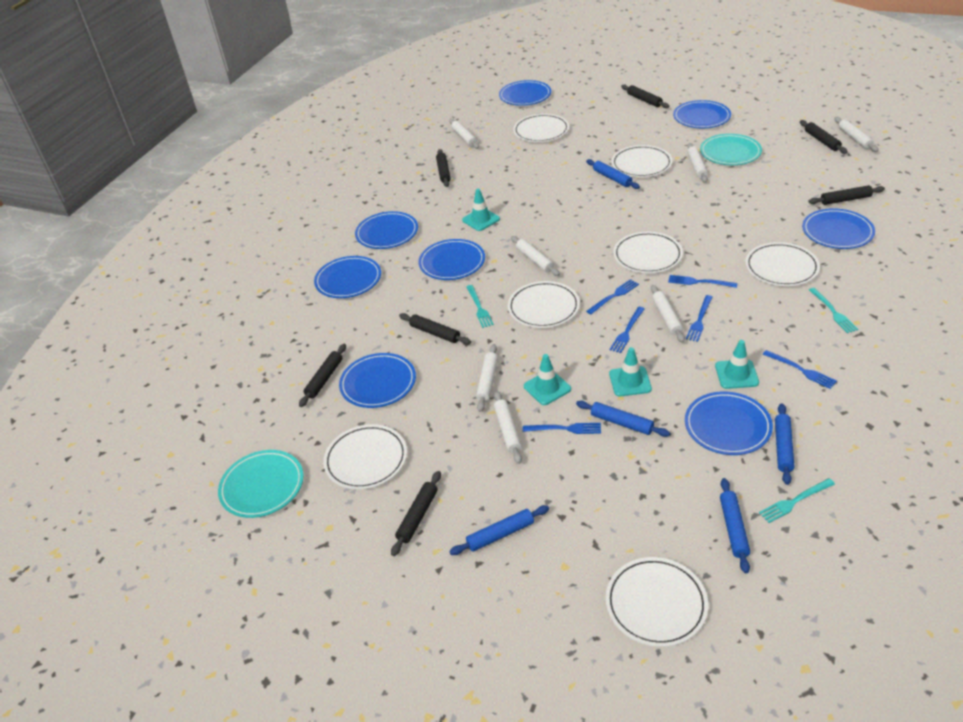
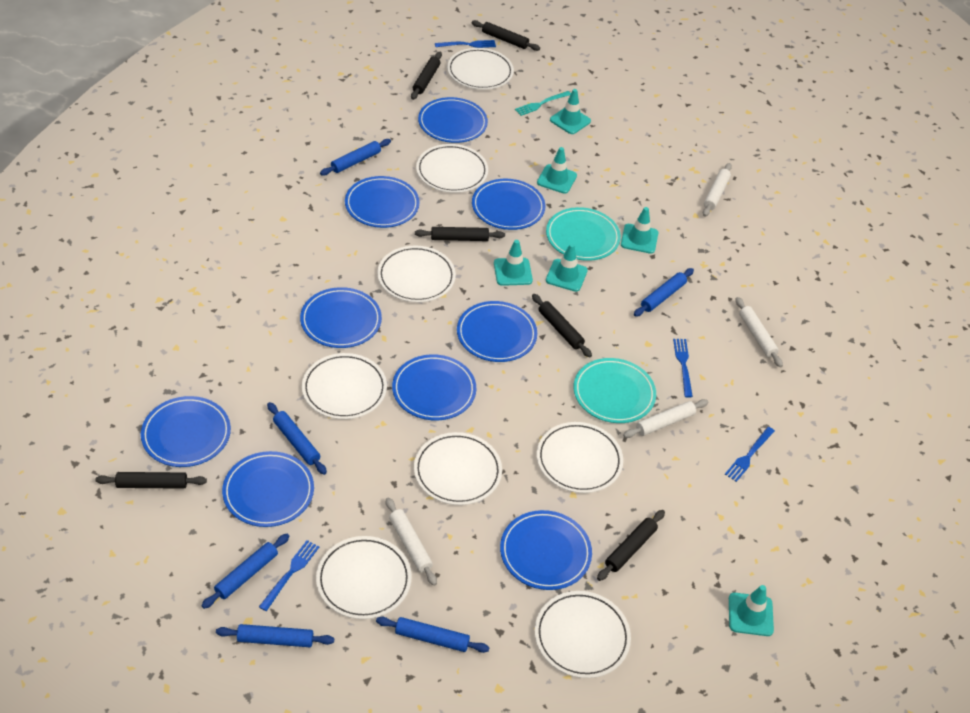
black rolling pin: 7 -> 6
blue fork: 6 -> 4
blue plate: 8 -> 9
blue rolling pin: 5 -> 6
turquoise fork: 3 -> 1
turquoise traffic cone: 4 -> 6
white plate: 7 -> 8
white rolling pin: 7 -> 4

